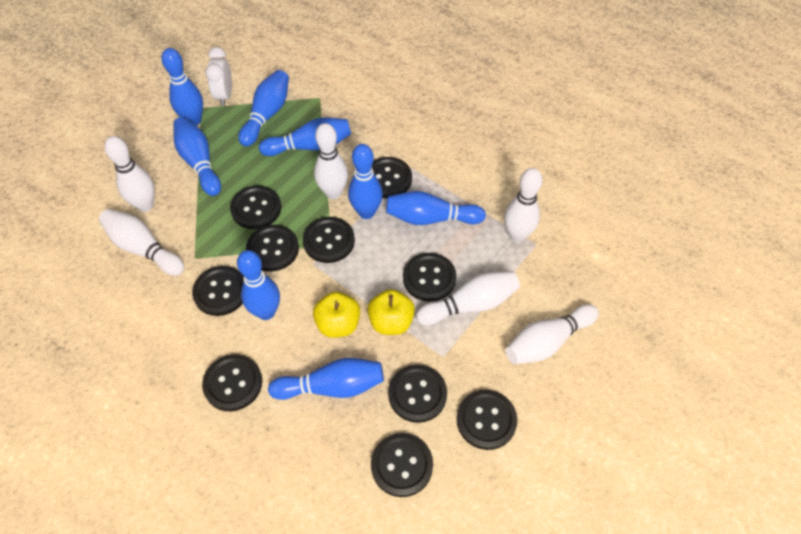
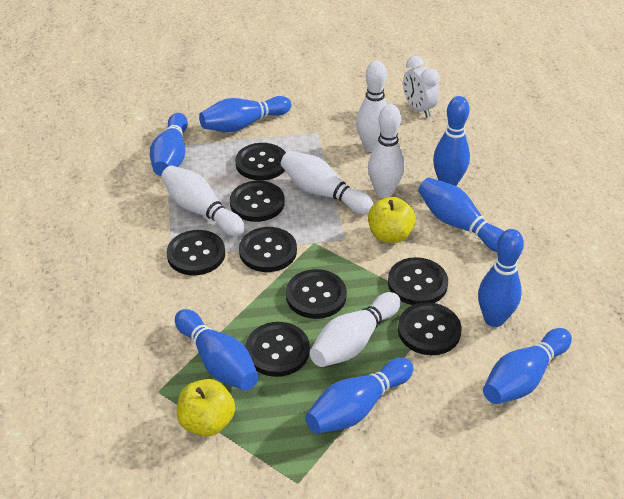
black button: 10 -> 8
white bowling pin: 6 -> 5

